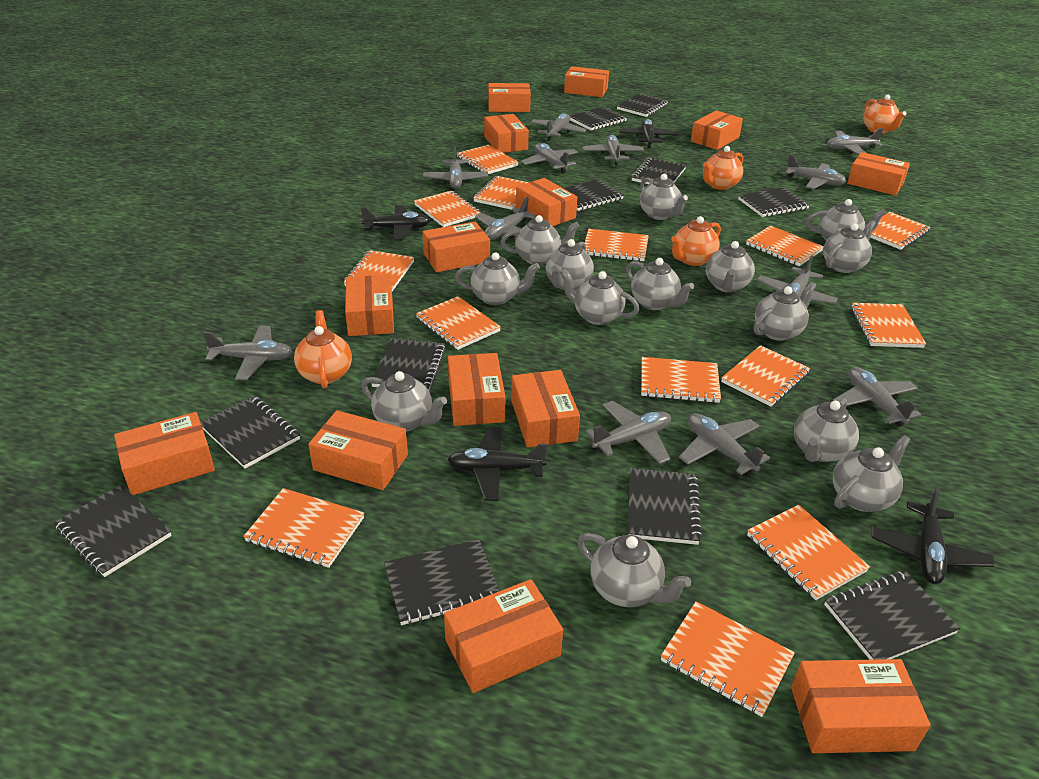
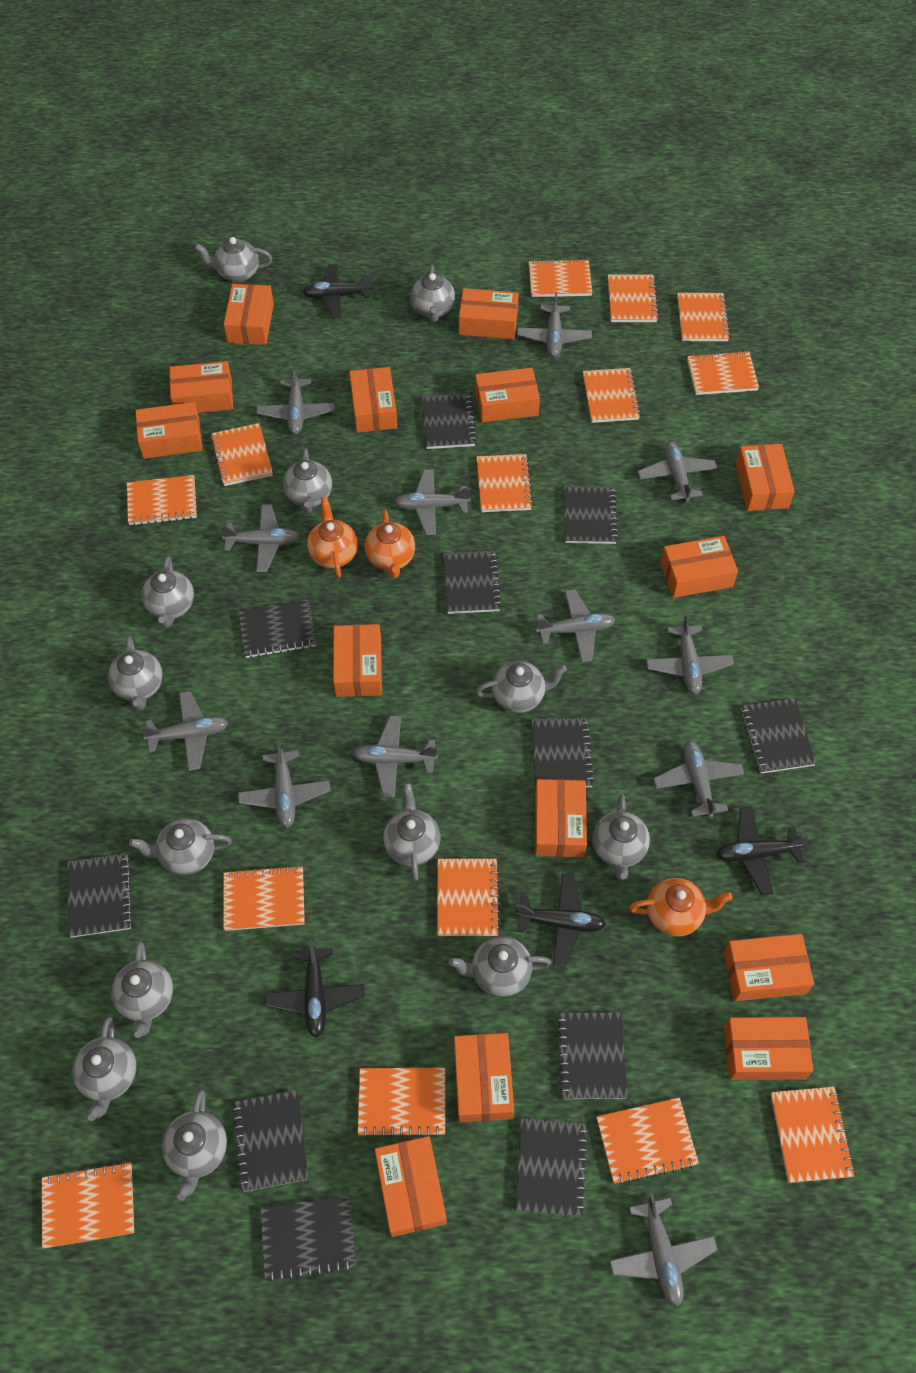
grey teapot: 14 -> 13
orange teapot: 4 -> 3

